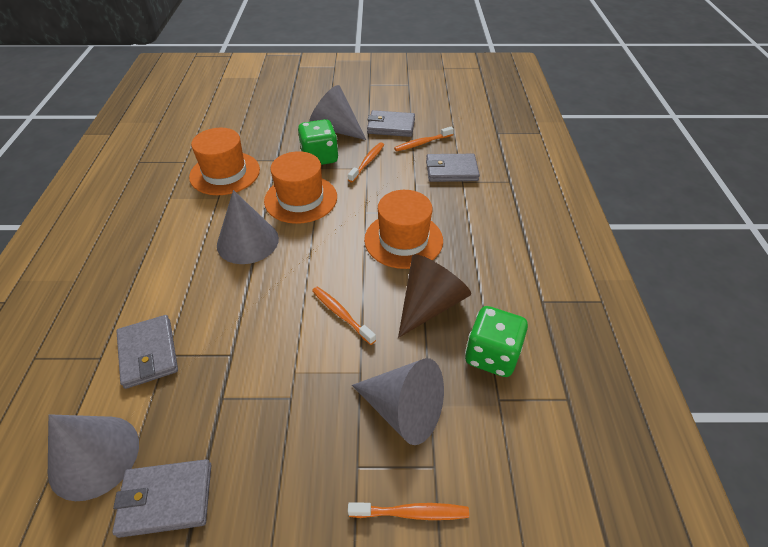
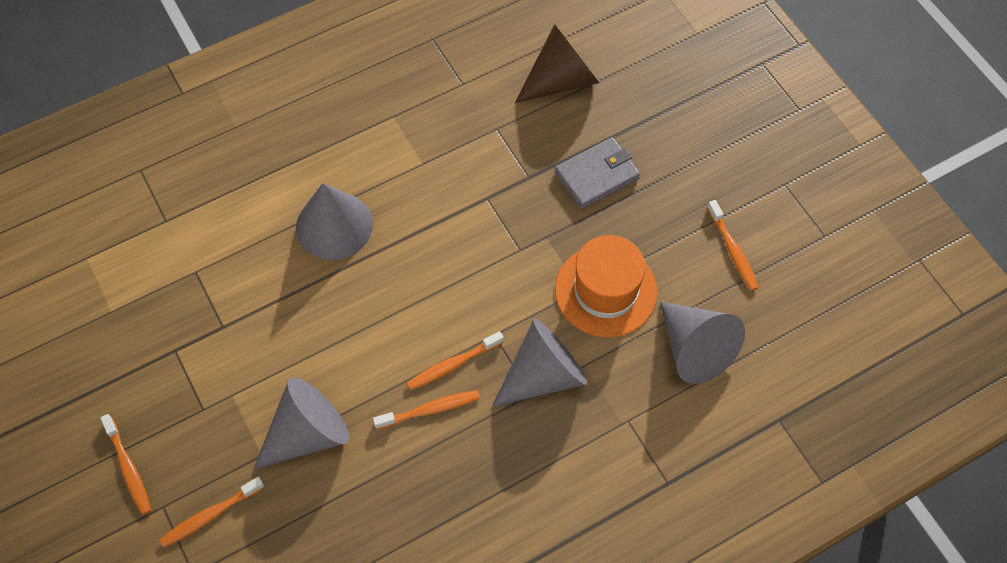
green dice: 2 -> 0
grey wallet: 4 -> 1
orange hat: 3 -> 1
orange toothbrush: 4 -> 5

